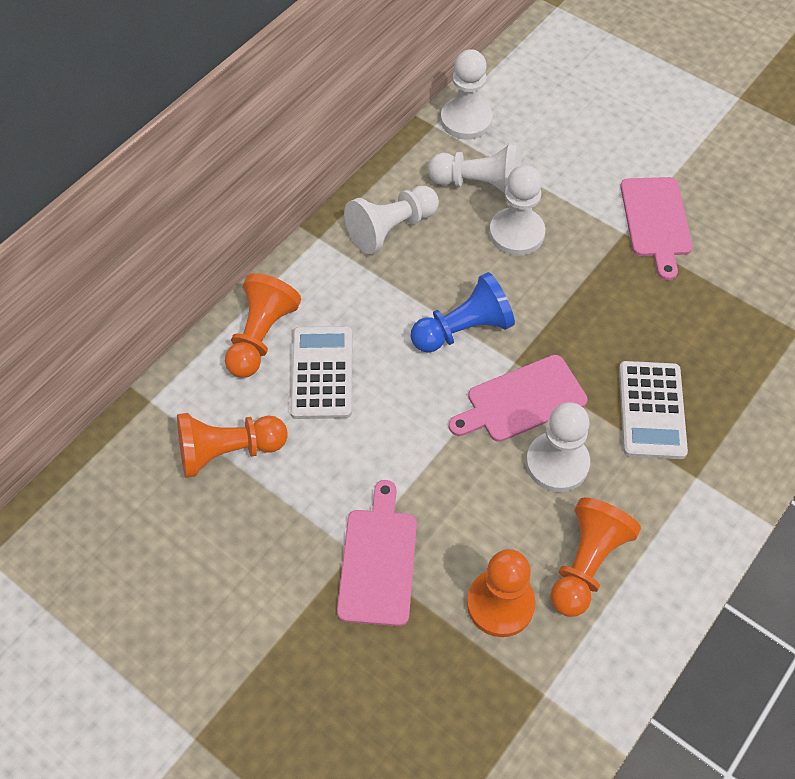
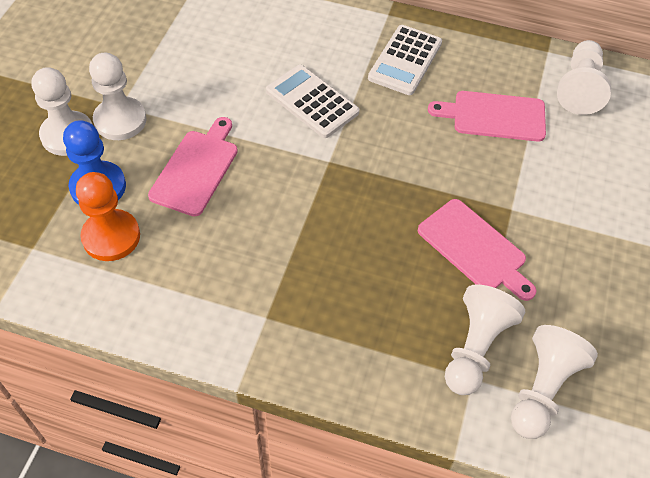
orange pawn: 4 -> 1

